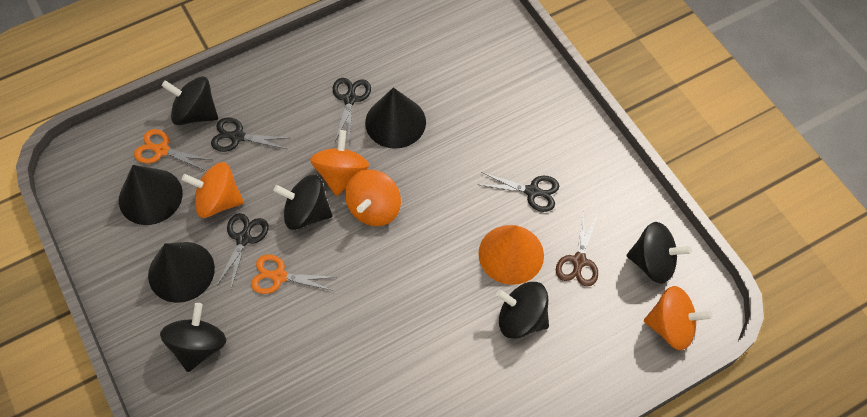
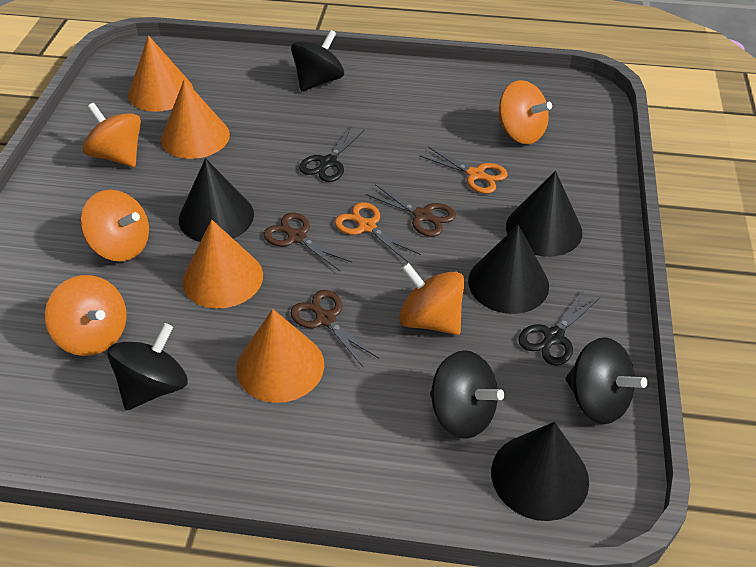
black cone: 3 -> 4
black scissors: 4 -> 2
black spinning top: 5 -> 4
brown scissors: 1 -> 3
orange cone: 1 -> 4
orange spinning top: 4 -> 5

